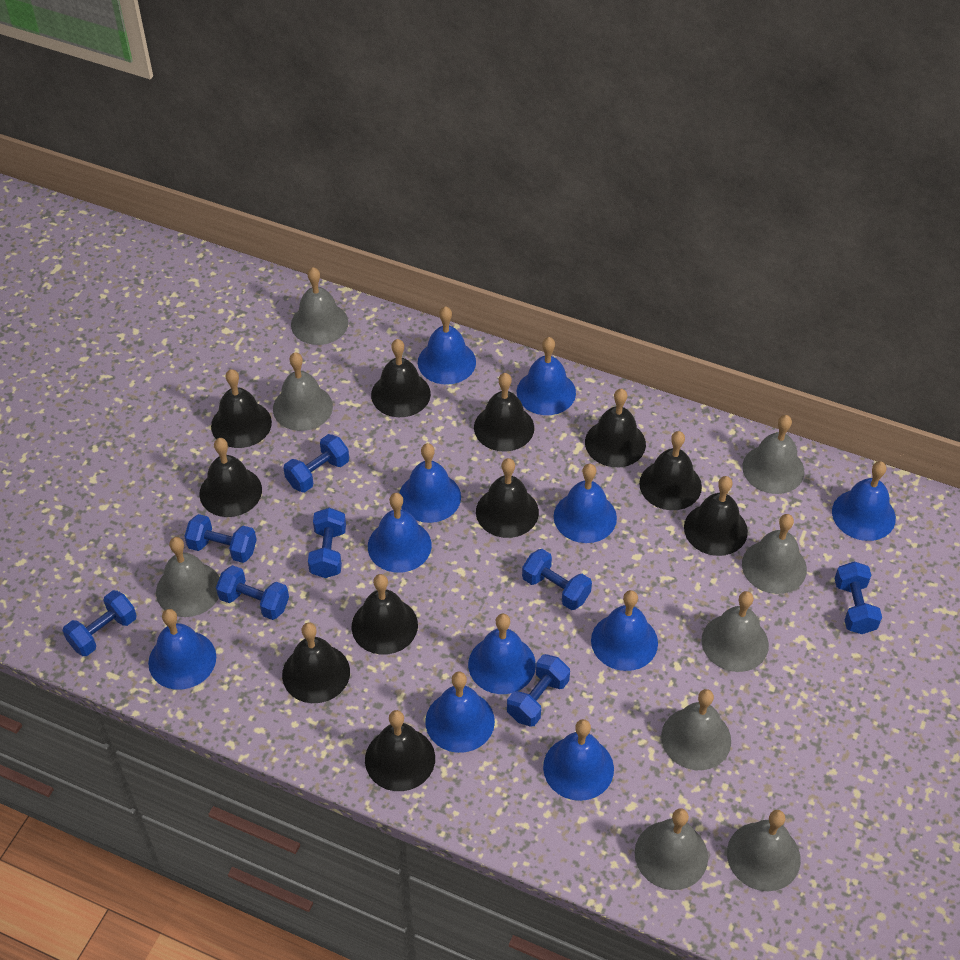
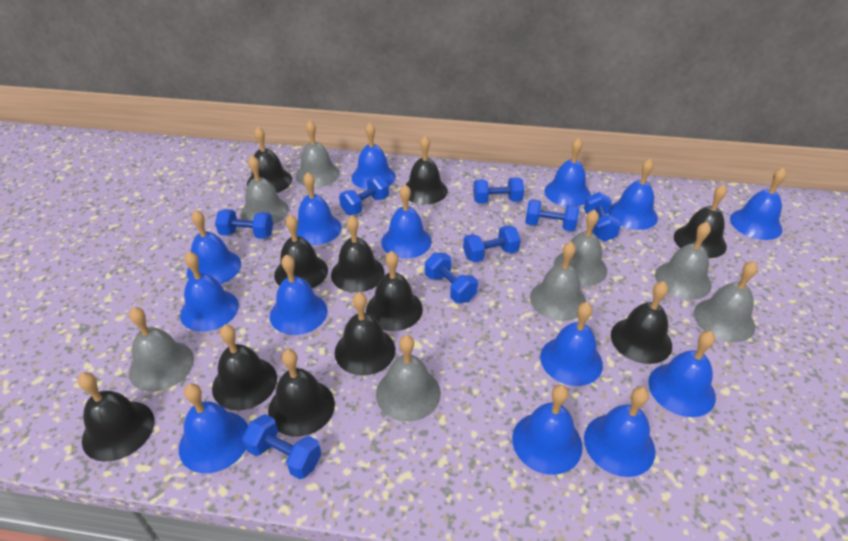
blue bell: 11 -> 14
grey bell: 9 -> 8

